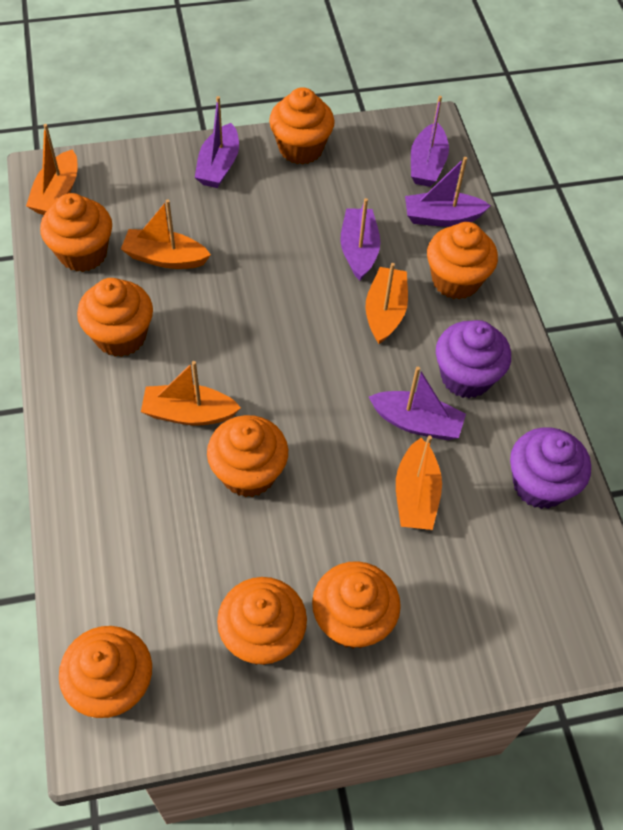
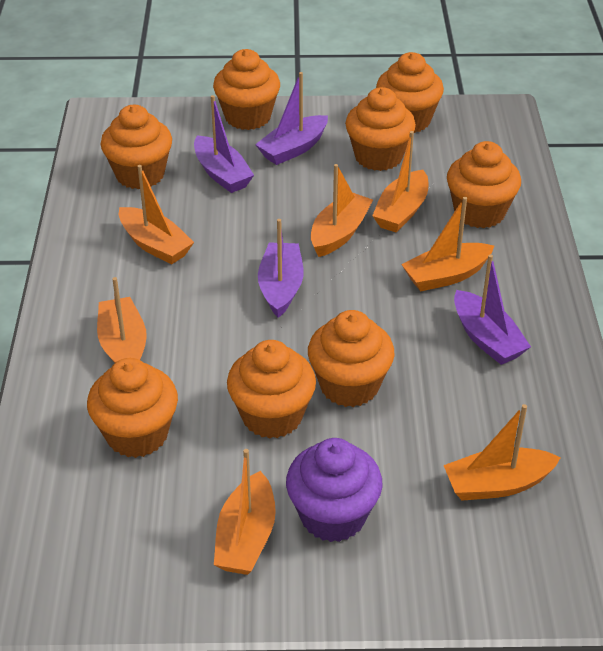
orange boat: 5 -> 7
purple boat: 5 -> 4
purple cupcake: 2 -> 1

